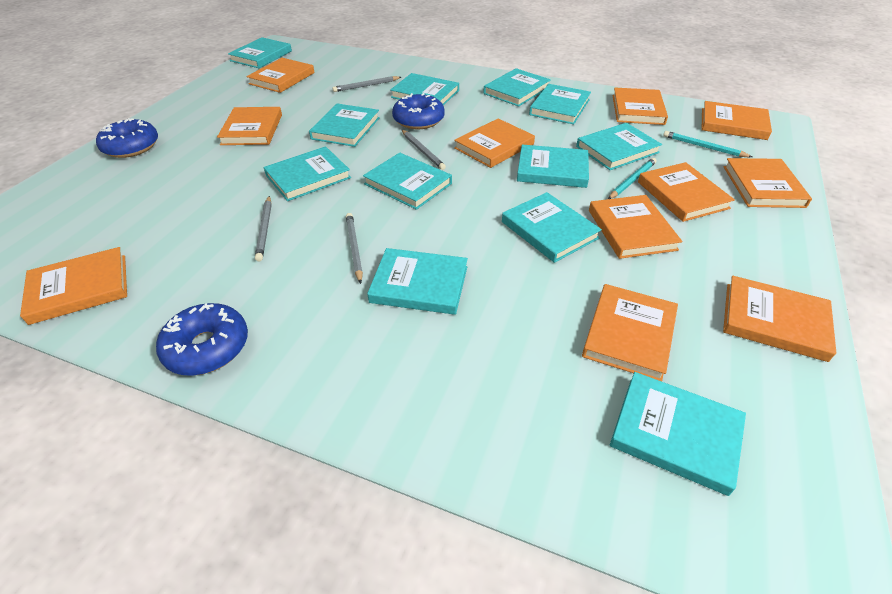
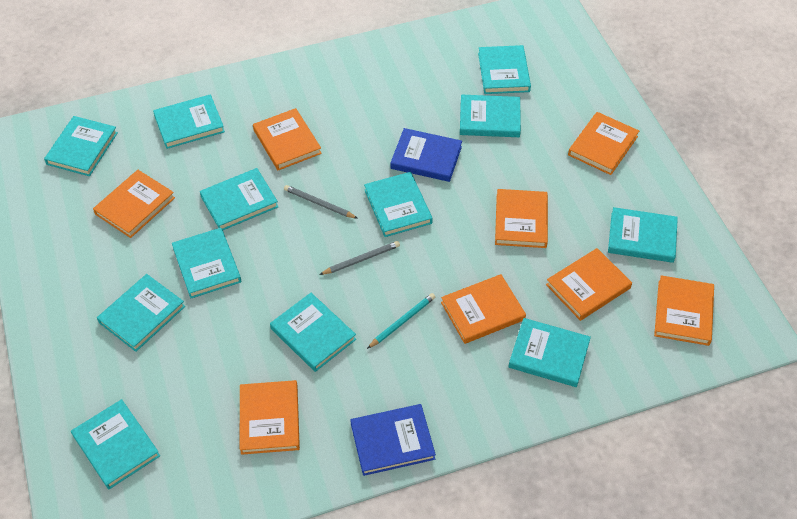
blue book: 0 -> 2
blue donut: 3 -> 0
grey pencil: 4 -> 2
orange book: 11 -> 8
turquoise pencil: 2 -> 1

